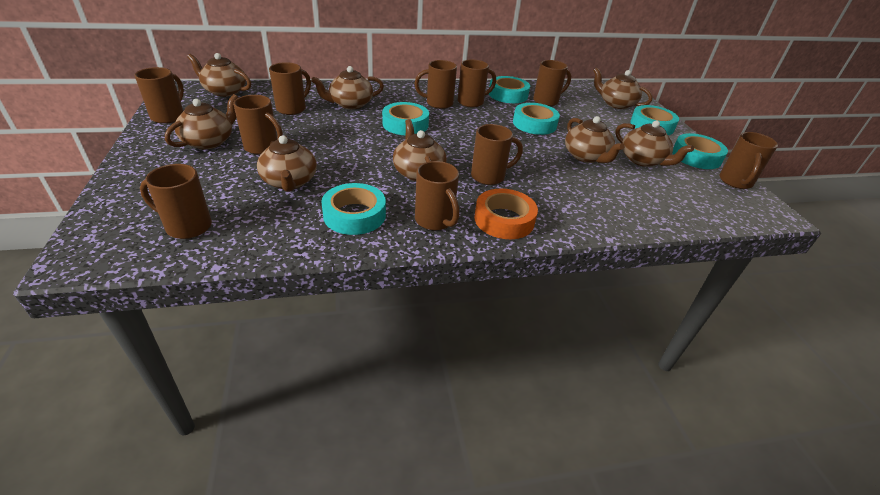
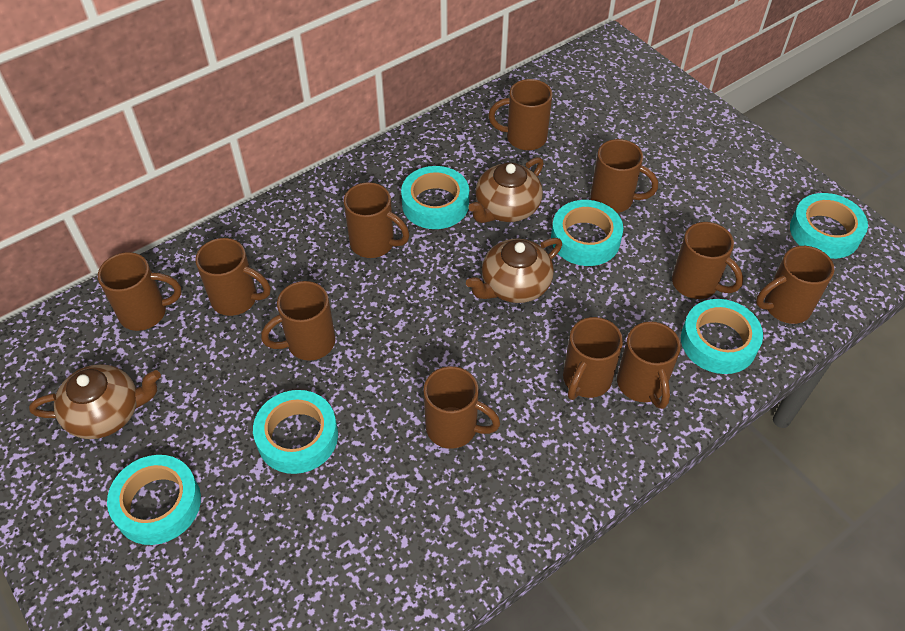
brown mug: 10 -> 11
brown teapot: 8 -> 3
orange tape: 1 -> 0

